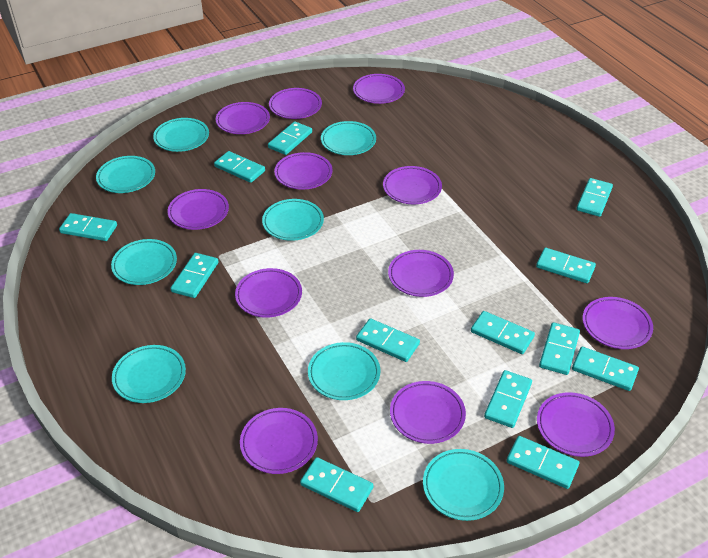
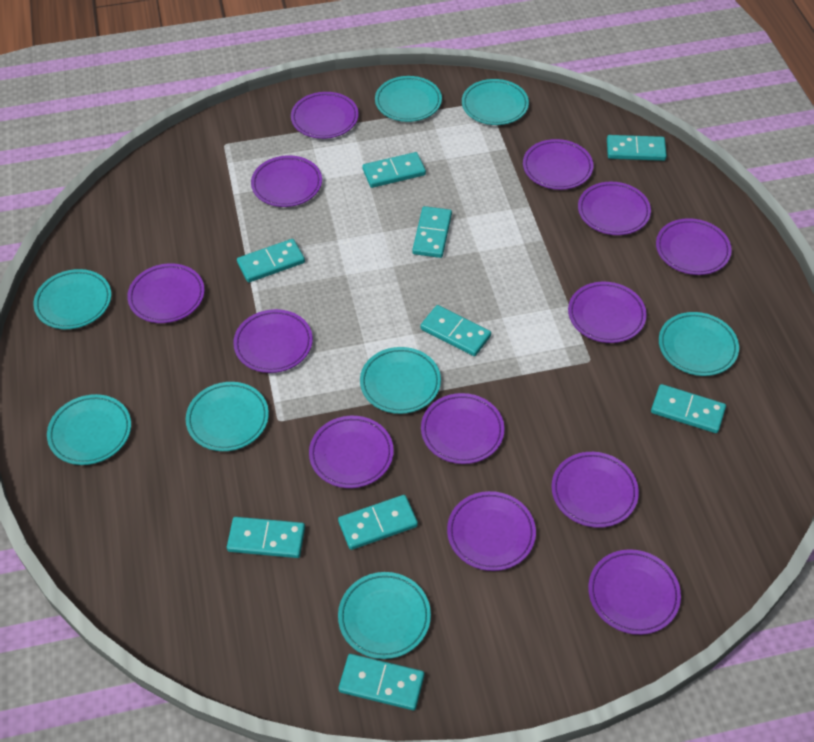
purple plate: 12 -> 13
turquoise domino: 13 -> 9

